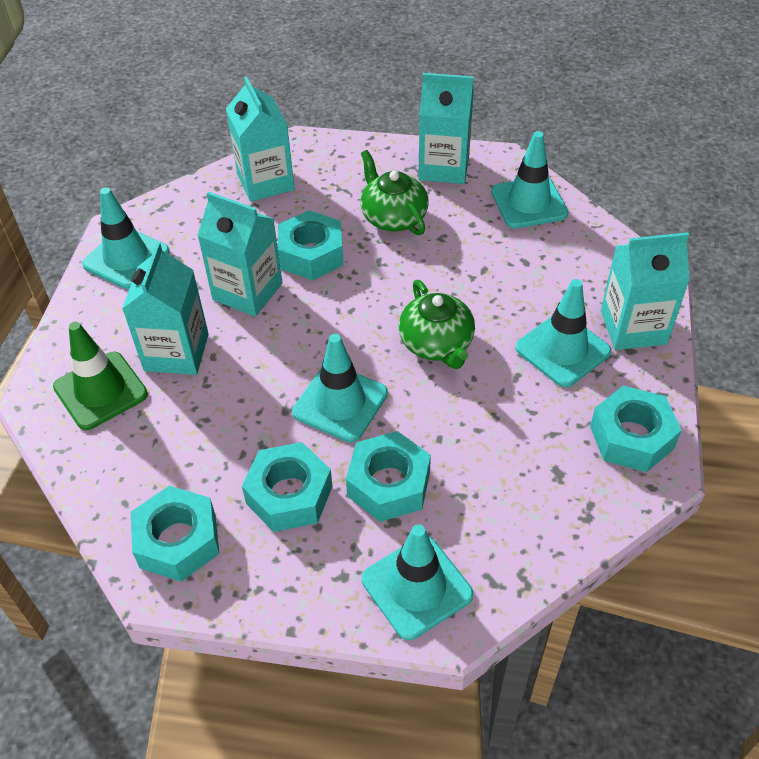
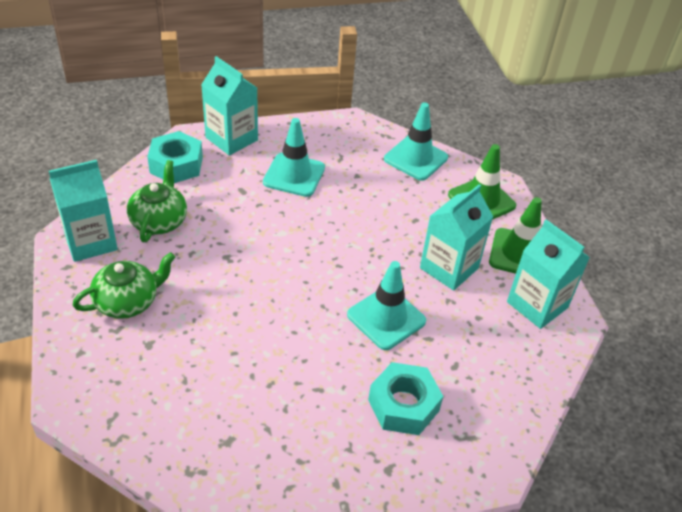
green traffic cone: 1 -> 2
turquoise carton: 5 -> 4
turquoise nut: 5 -> 2
turquoise traffic cone: 5 -> 3

